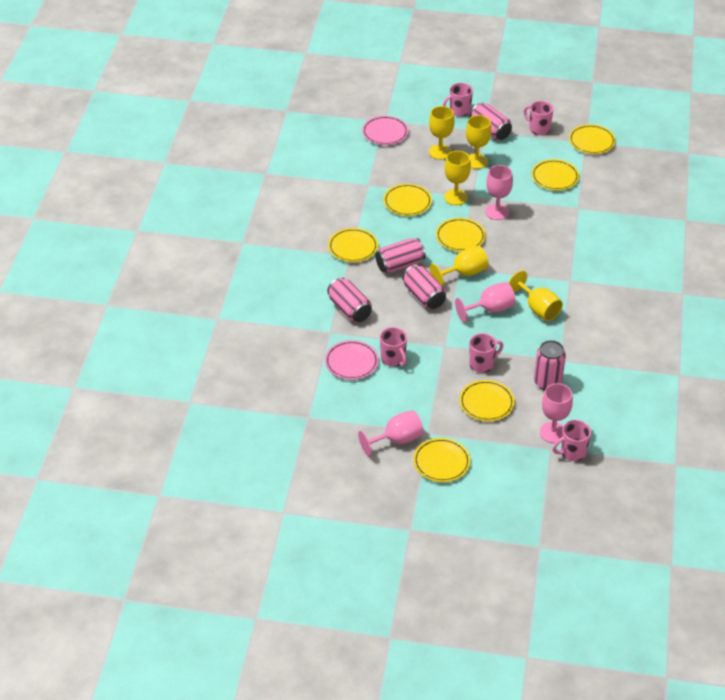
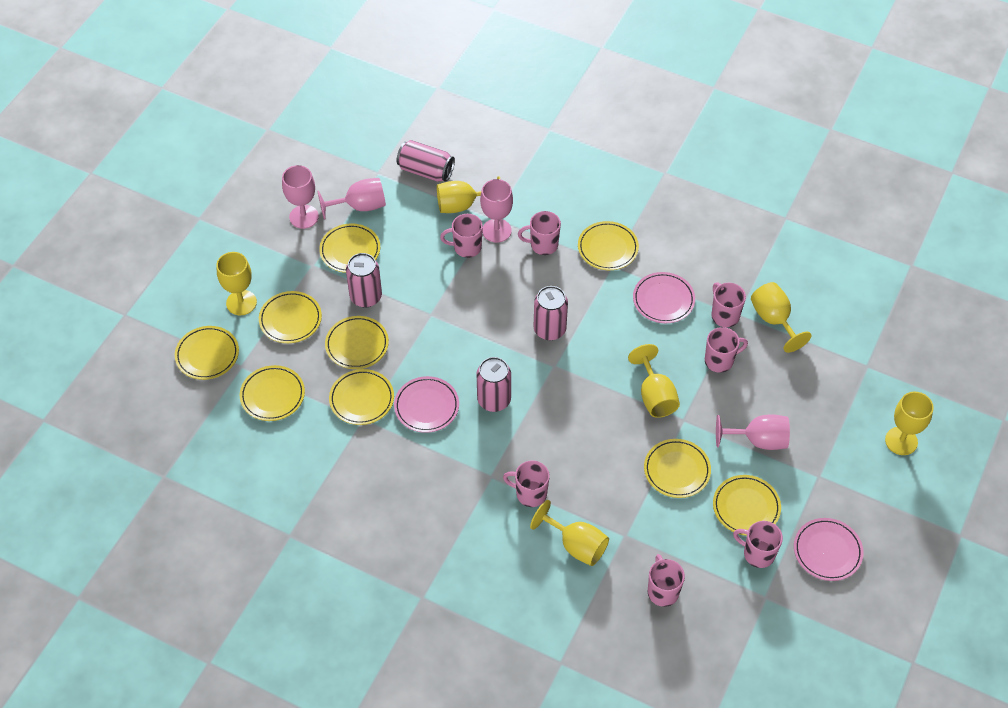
pink can: 5 -> 4
pink mug: 5 -> 7
pink plate: 2 -> 3
yellow goblet: 5 -> 6
yellow plate: 7 -> 9

